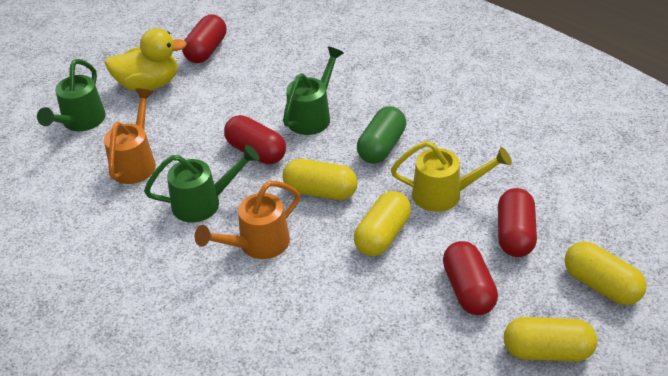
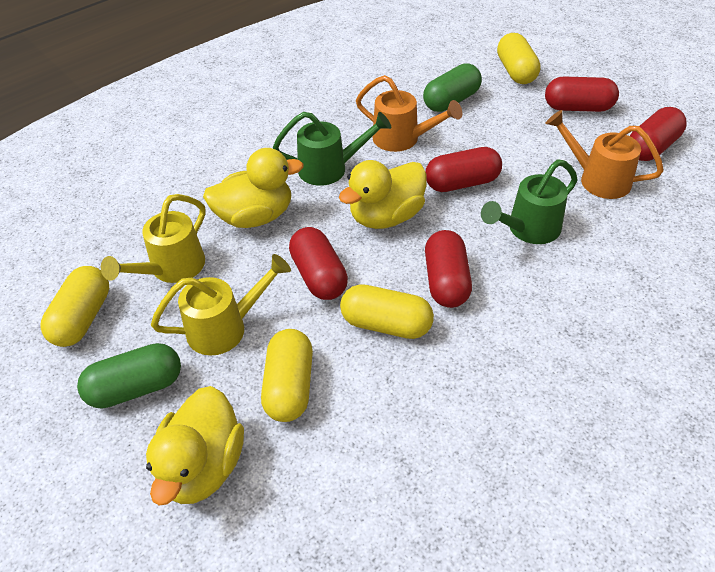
green capsule: 1 -> 2
green watering can: 3 -> 2
red capsule: 4 -> 5
yellow duck: 1 -> 3
yellow watering can: 1 -> 2

